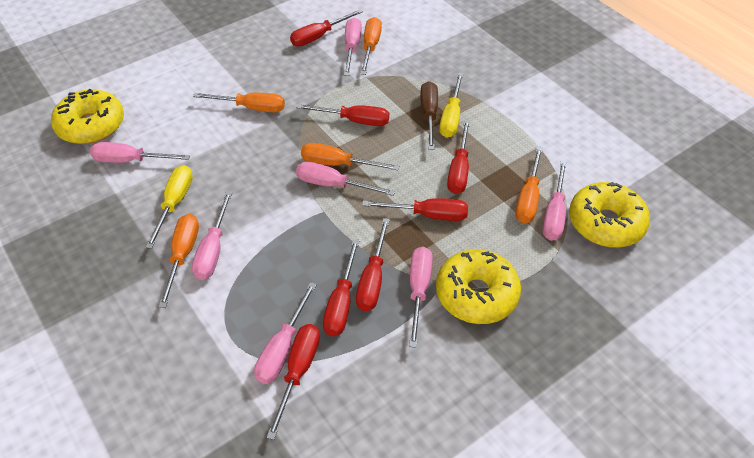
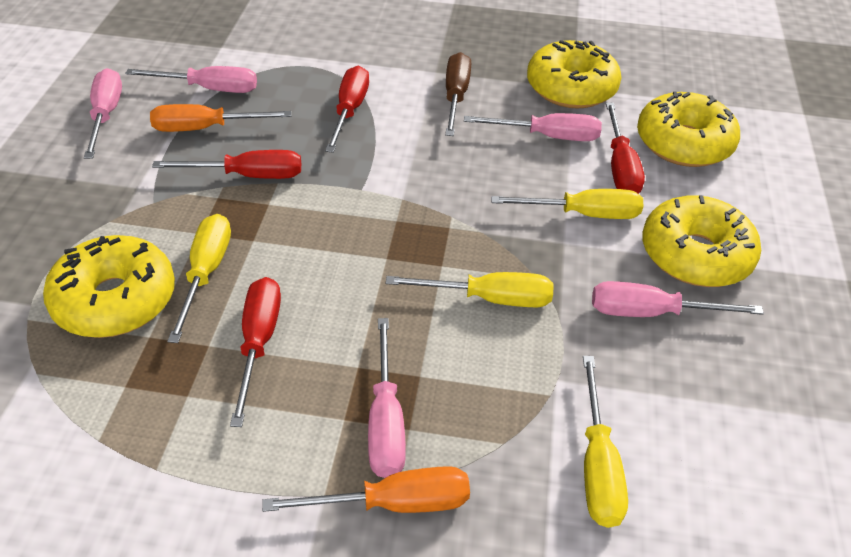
orange screwdriver: 5 -> 2
pink screwdriver: 7 -> 5
red screwdriver: 7 -> 4
yellow donut: 3 -> 4
yellow screwdriver: 2 -> 4

